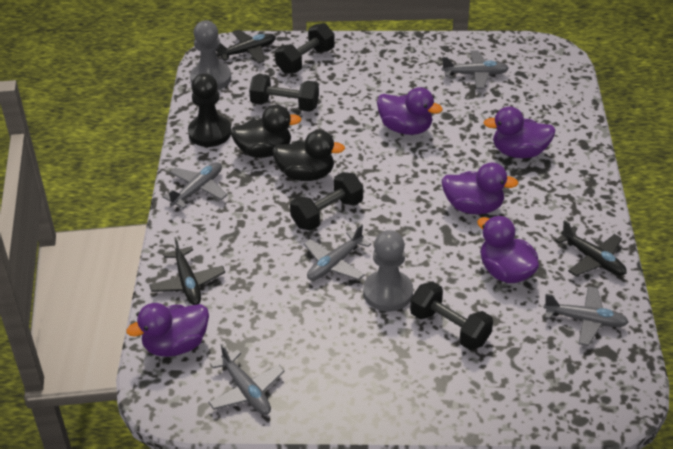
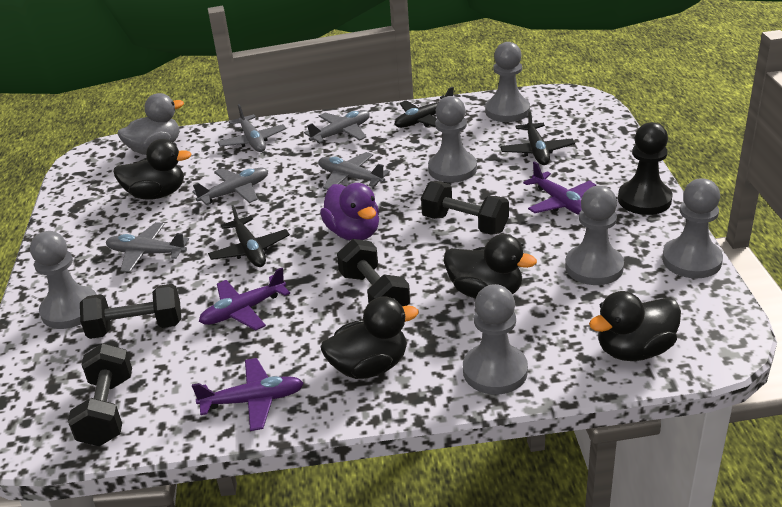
black duck: 2 -> 4
grey duck: 0 -> 1
grey pawn: 2 -> 6
purple duck: 5 -> 1
purple plane: 0 -> 3

